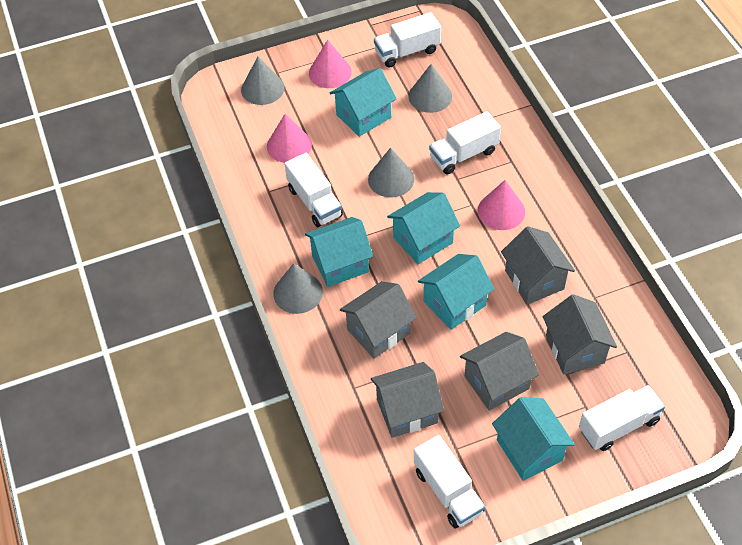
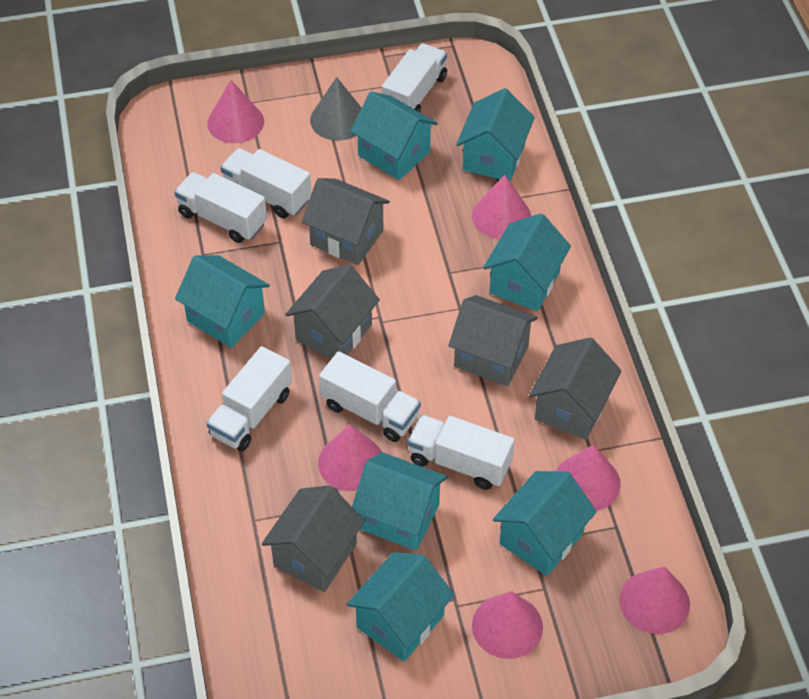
grey cone: 4 -> 1
pink cone: 3 -> 6
turquoise house: 5 -> 7
white truck: 5 -> 6

